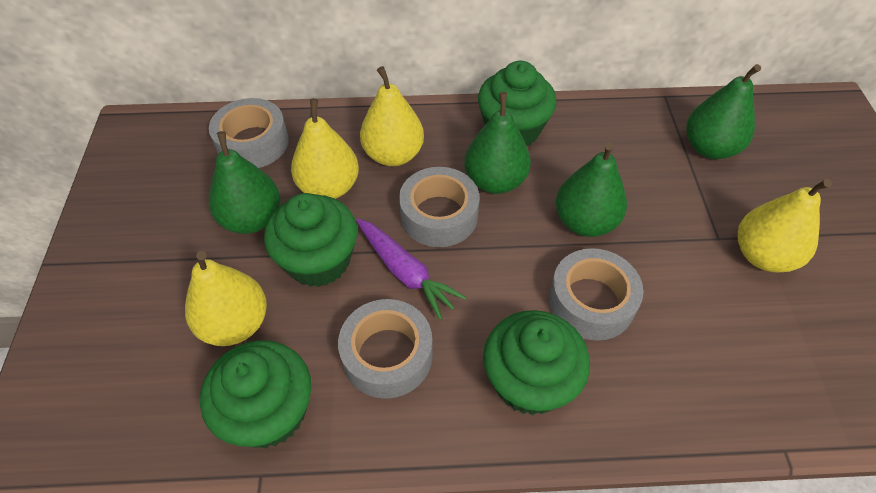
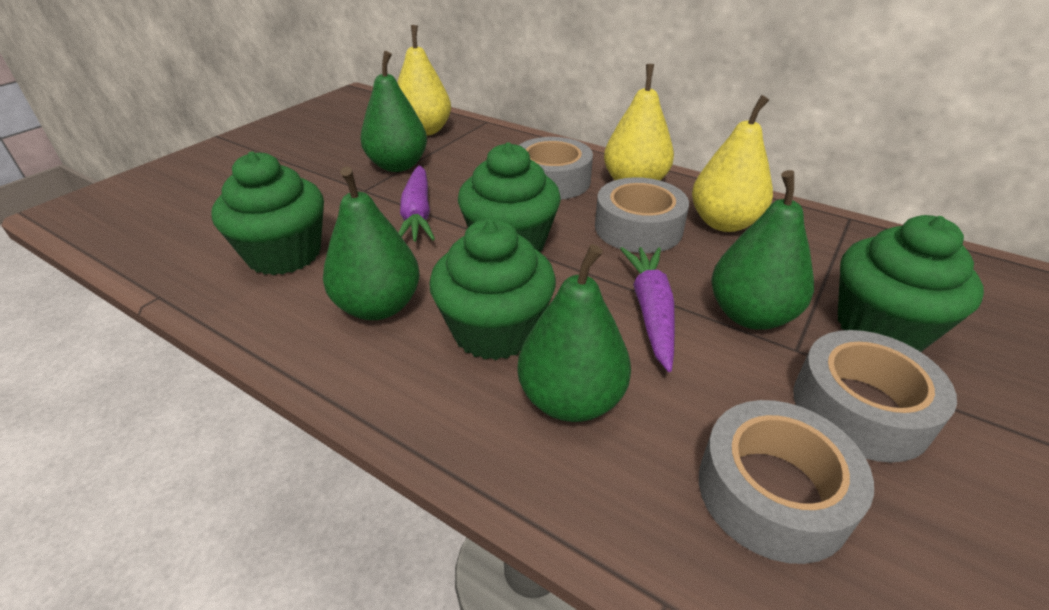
purple carrot: 1 -> 2
yellow pear: 4 -> 3

